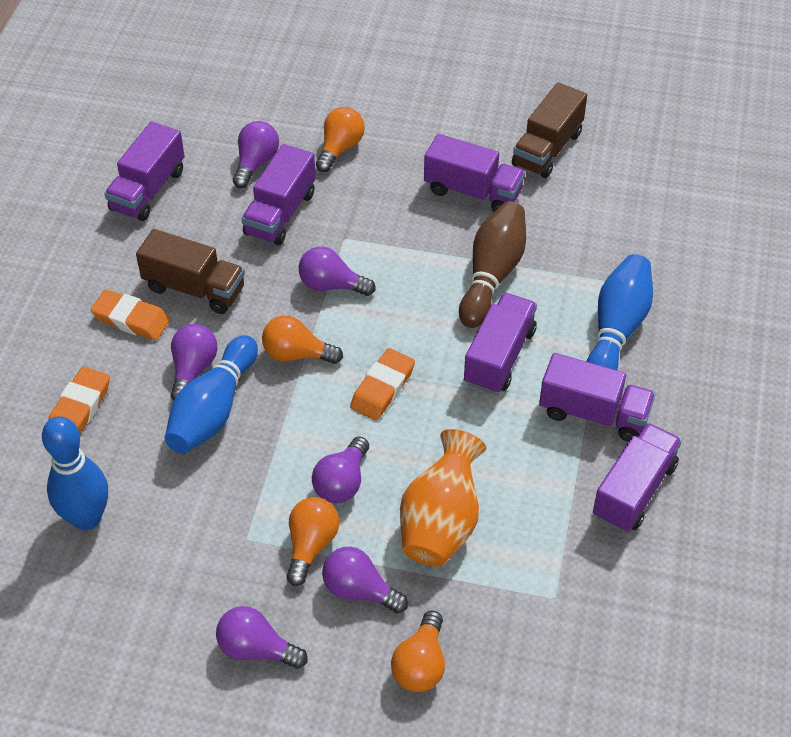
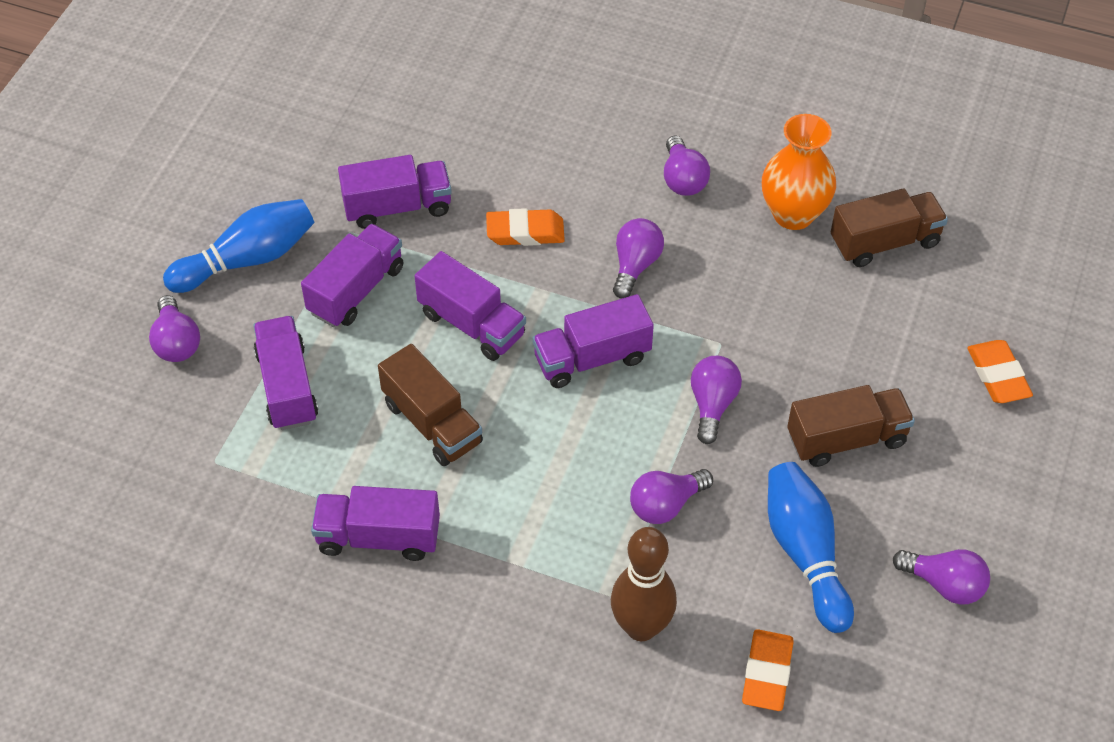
blue bowling pin: 3 -> 2
brown truck: 2 -> 3
orange light bulb: 4 -> 0

